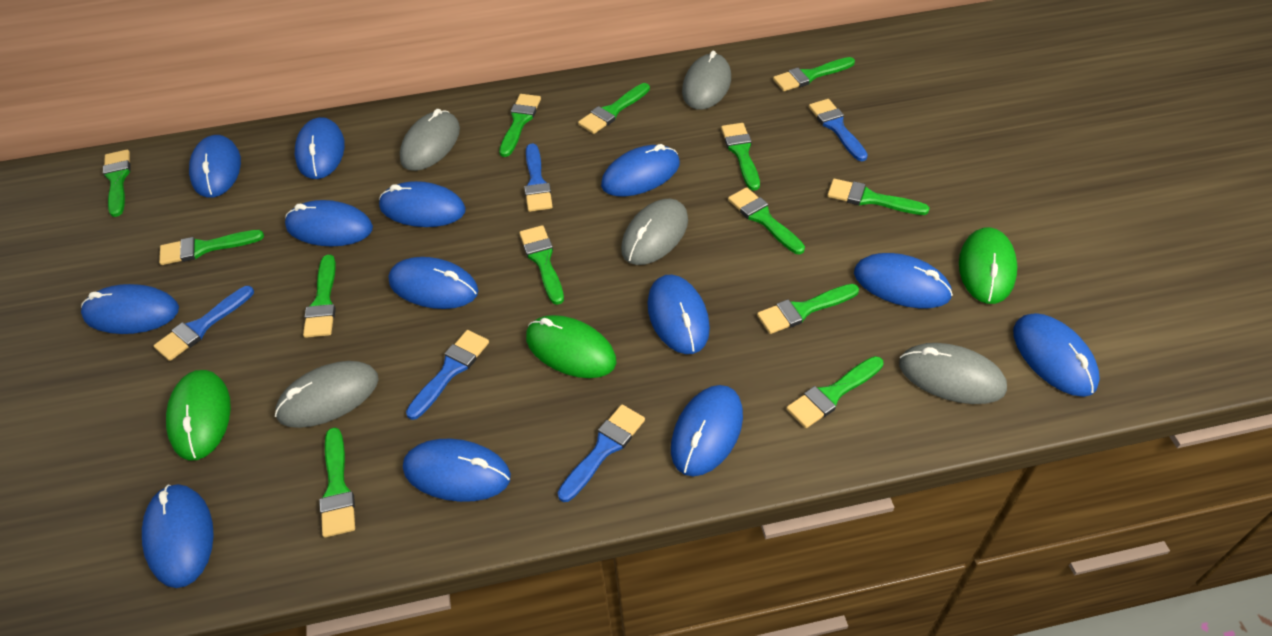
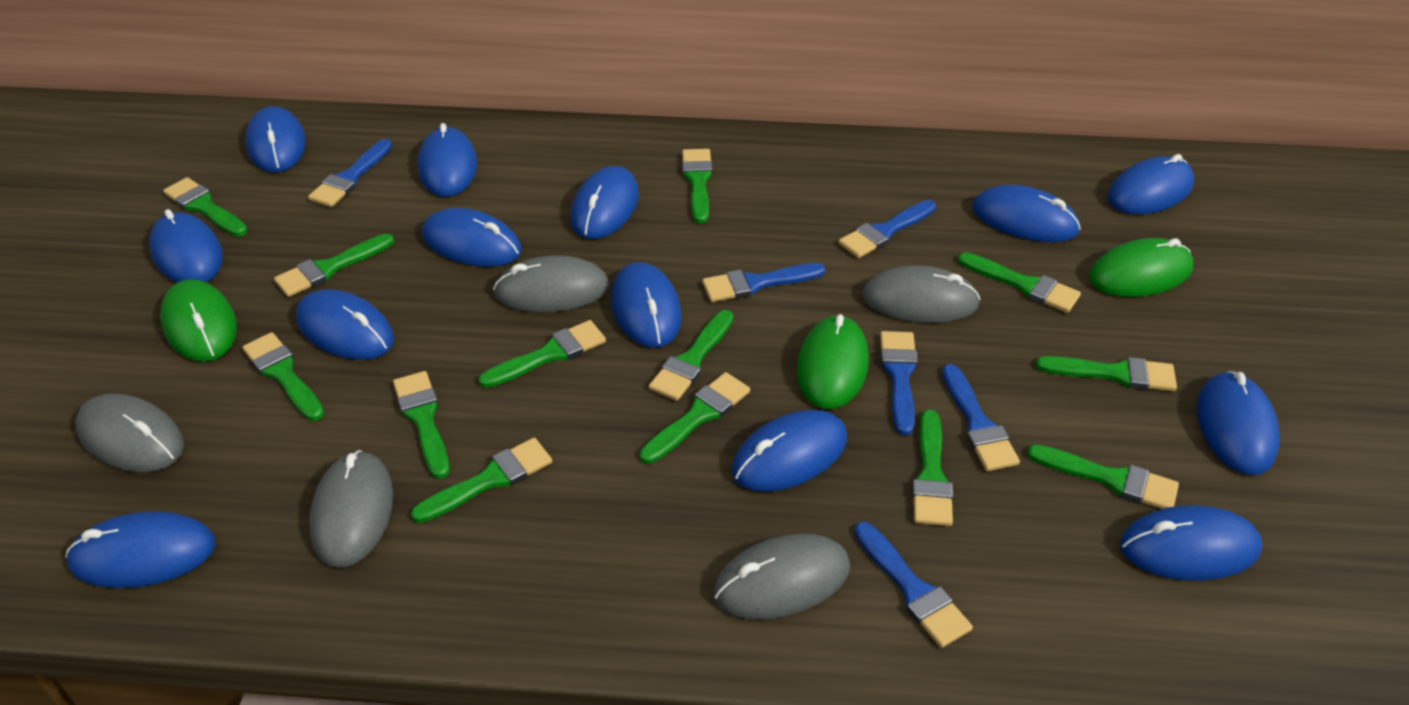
blue brush: 5 -> 6

